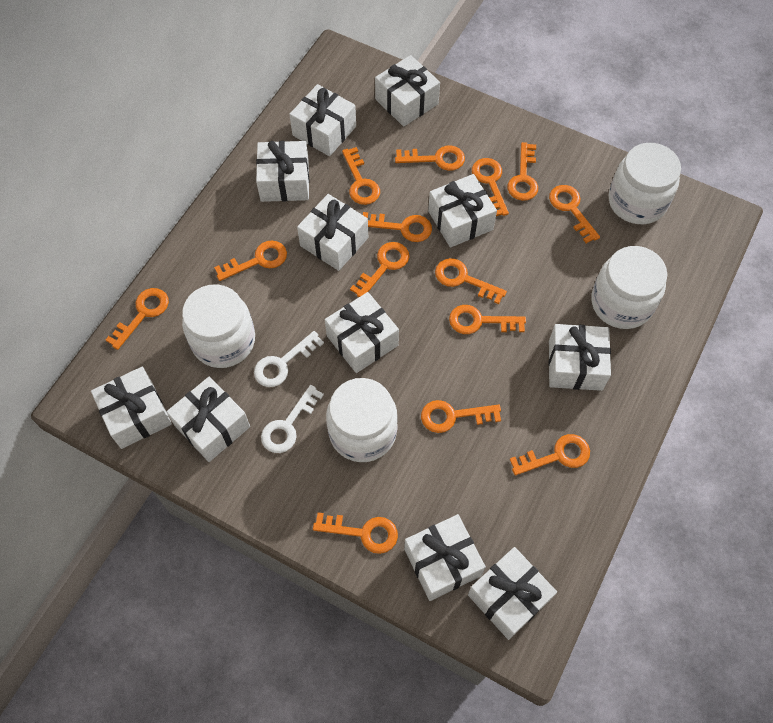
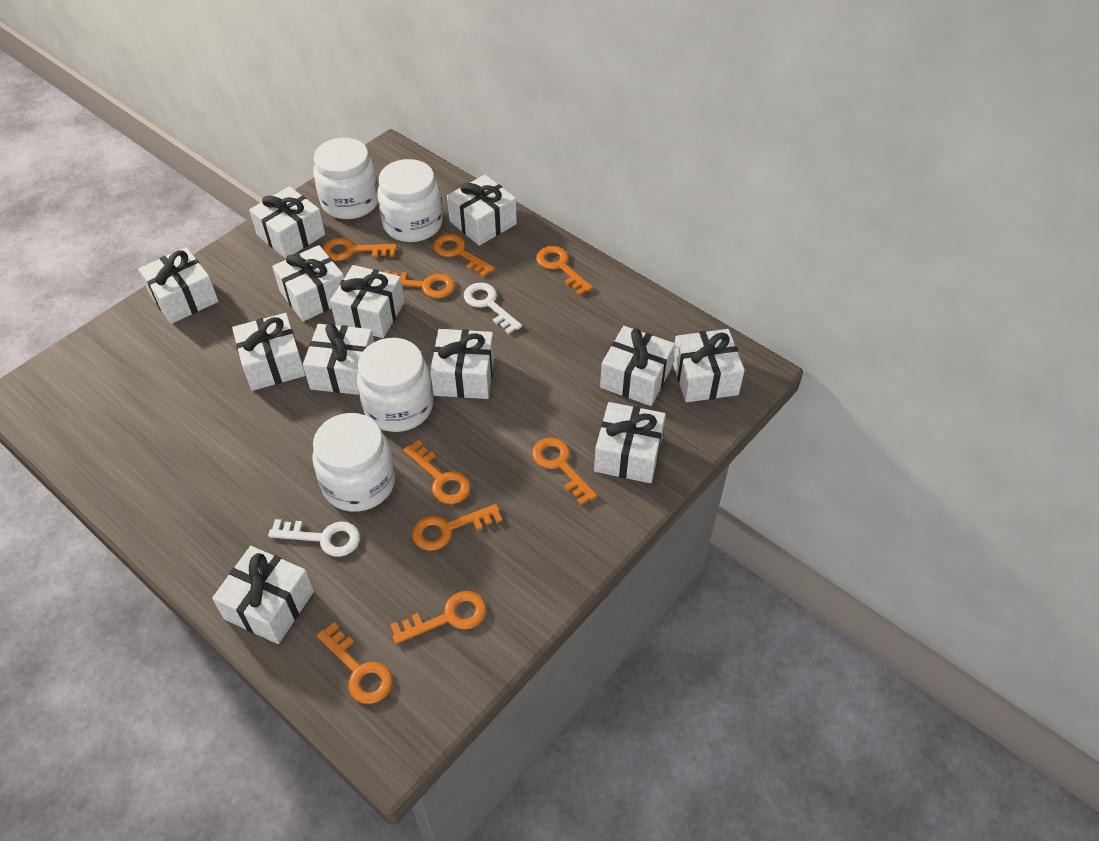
orange key: 14 -> 9
white gift: 11 -> 12

